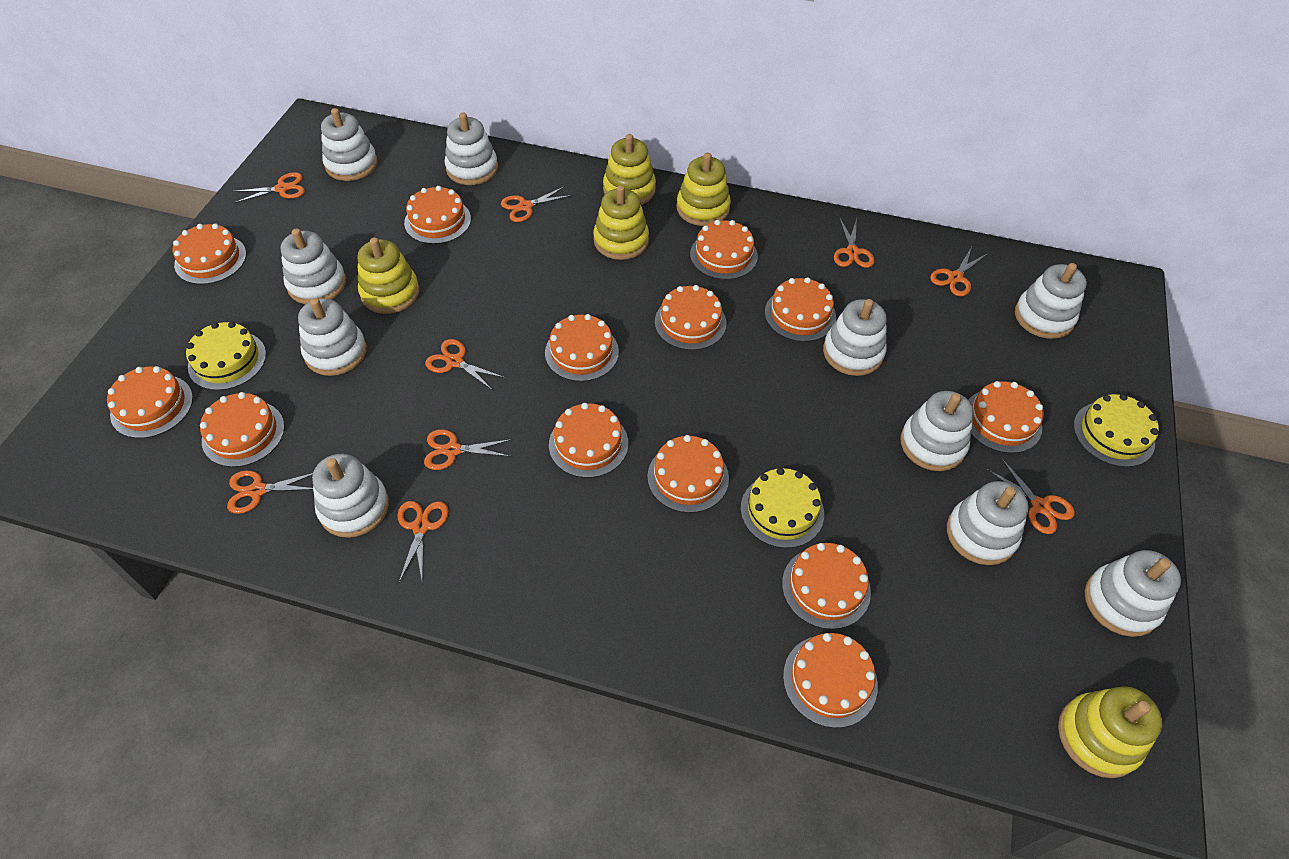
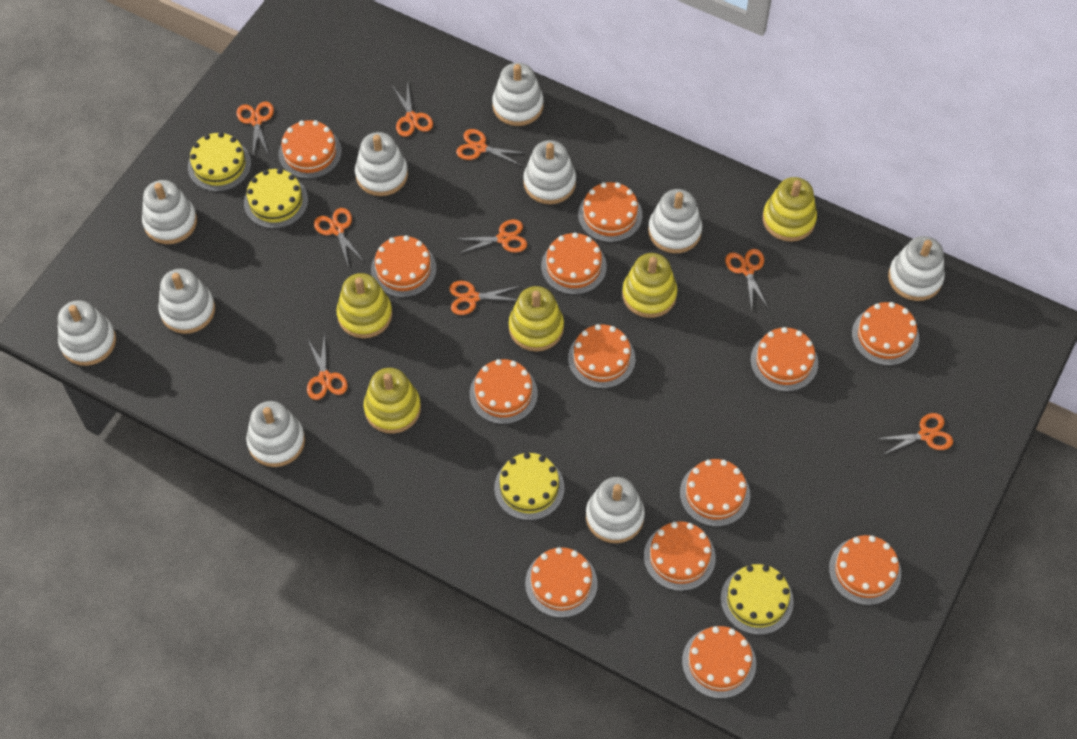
yellow cake: 3 -> 4

